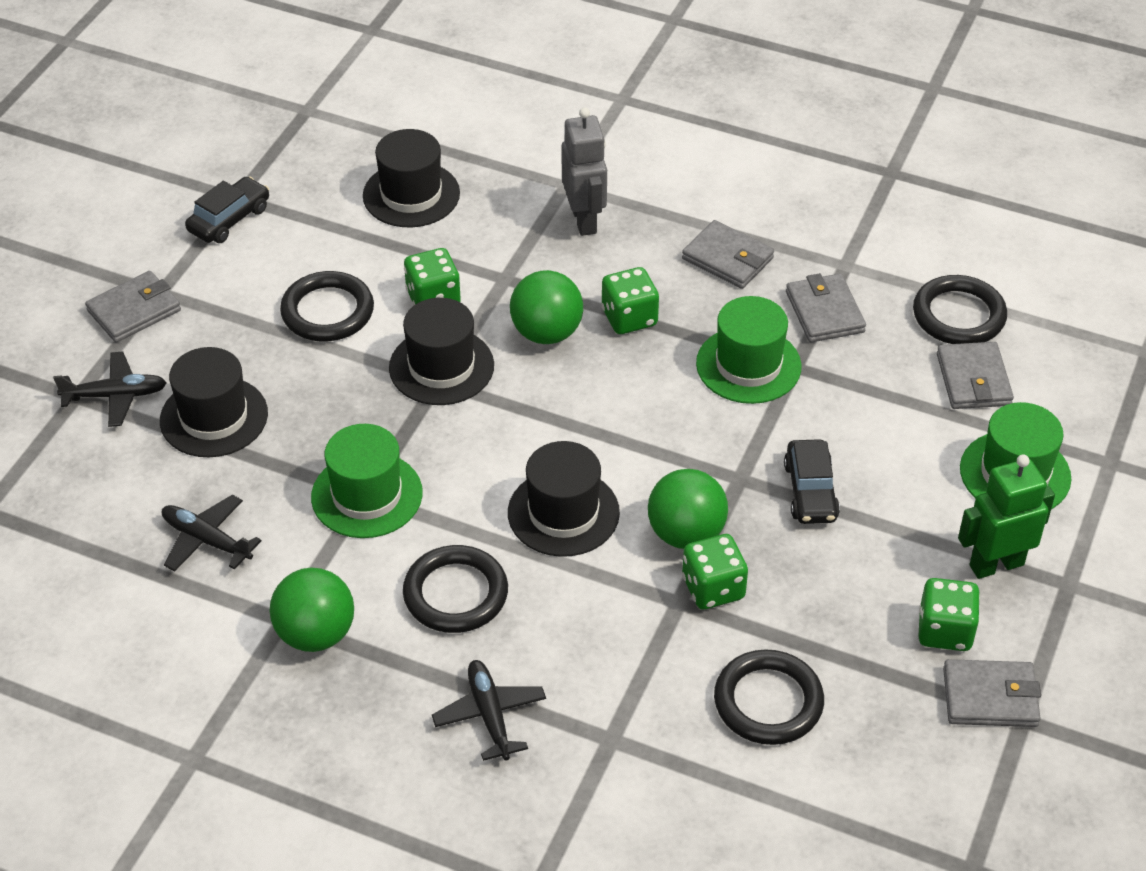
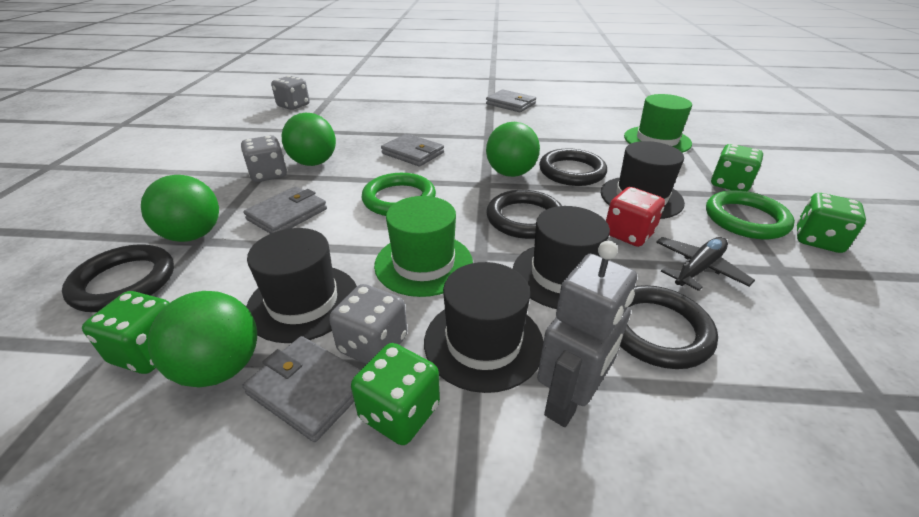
black car: 2 -> 0
black plane: 3 -> 1
green ball: 3 -> 4
green hat: 3 -> 2
green ring: 0 -> 2
green robot: 1 -> 0
grey dice: 0 -> 3
grey wallet: 5 -> 4
red dice: 0 -> 1

